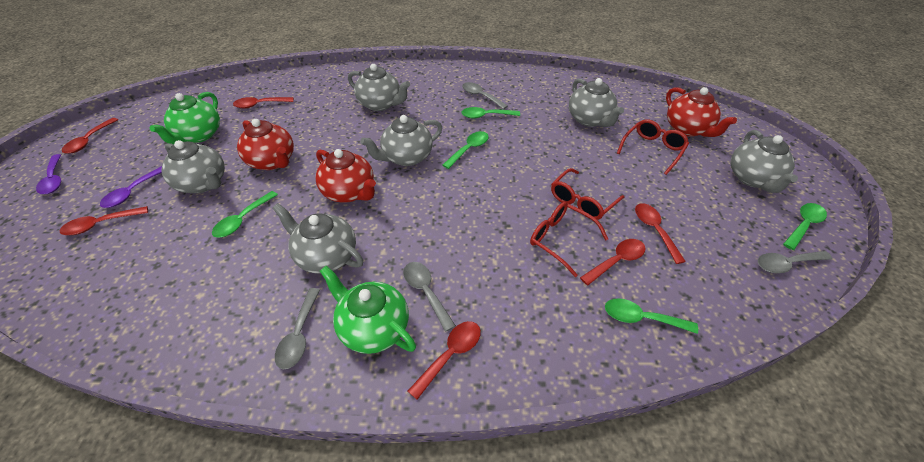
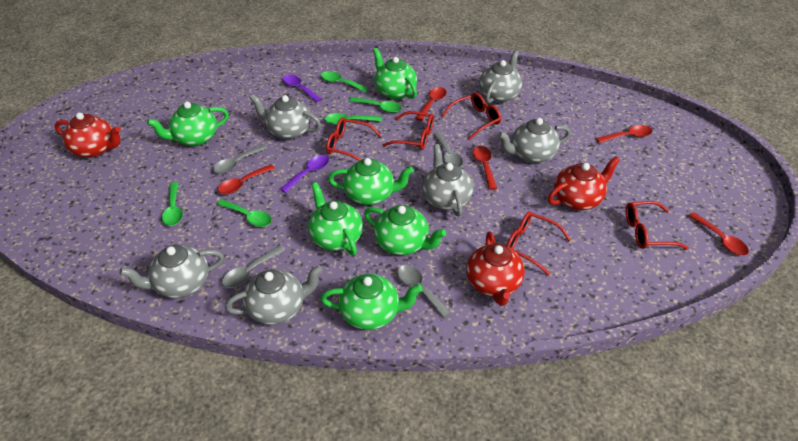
green teapot: 2 -> 6
red glasses: 3 -> 5
red spoon: 6 -> 5

